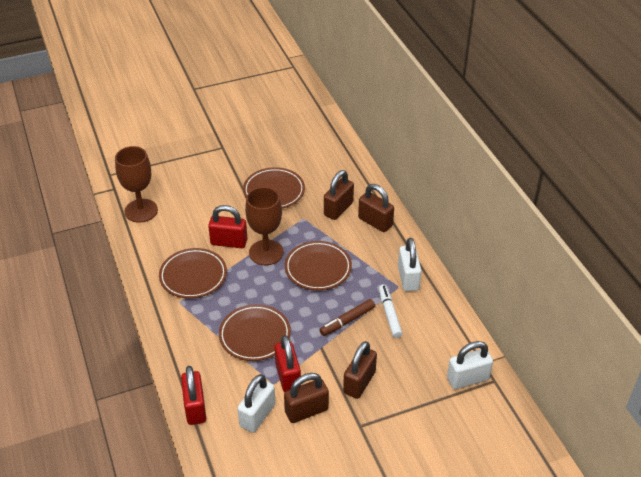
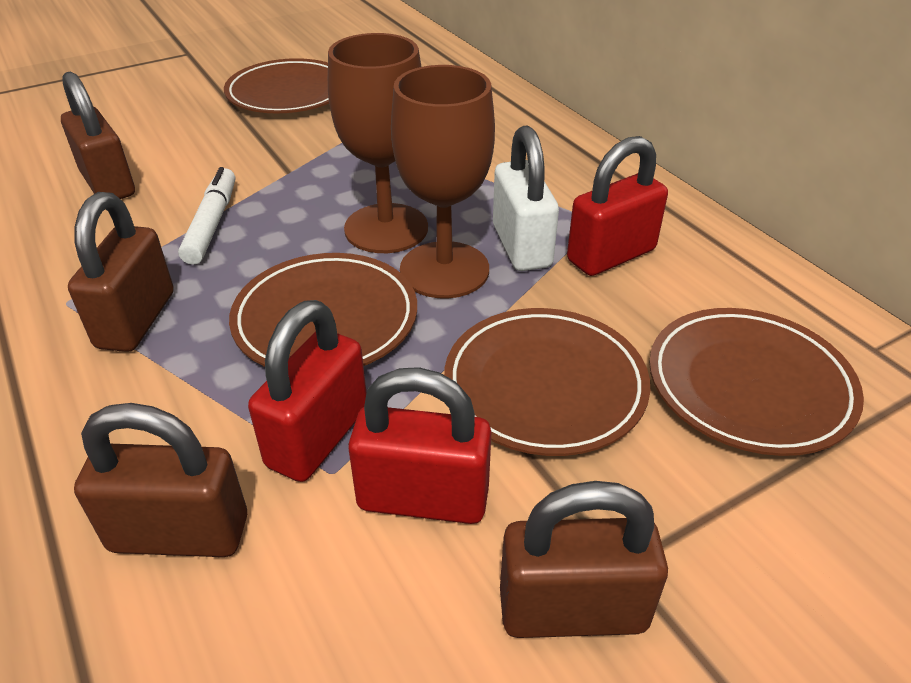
brown marker: 1 -> 0
white padlock: 3 -> 1

